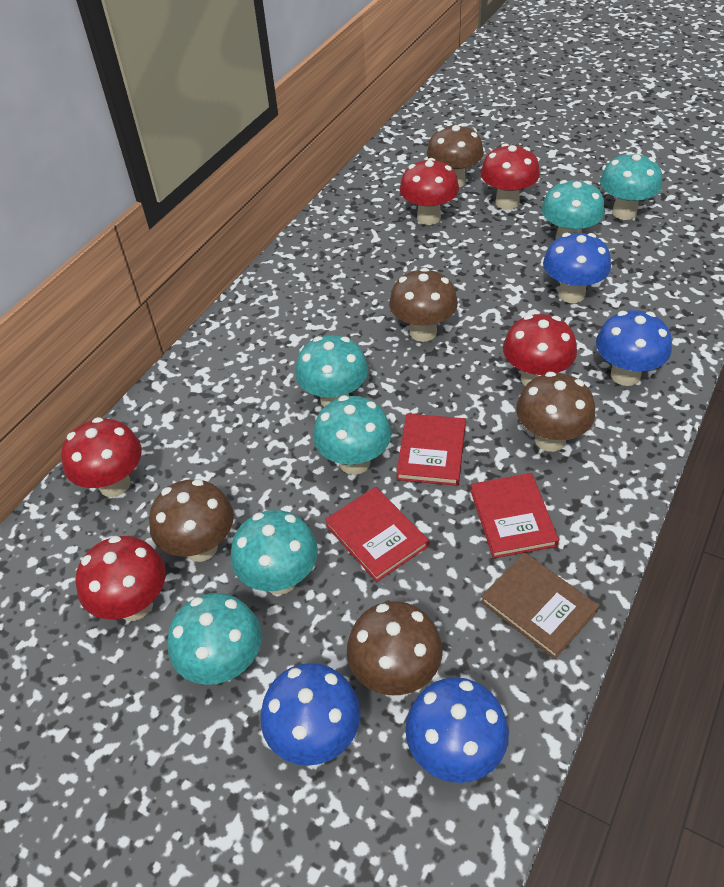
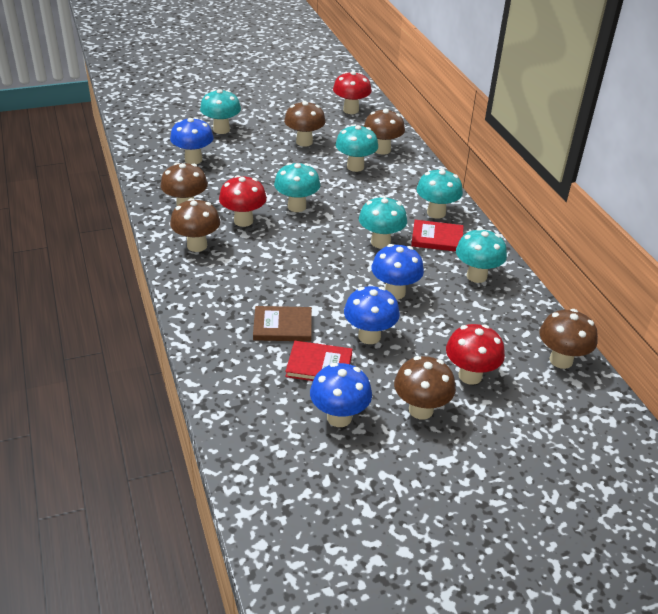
brown mushroom: 5 -> 6
red book: 3 -> 2
red mushroom: 5 -> 3

